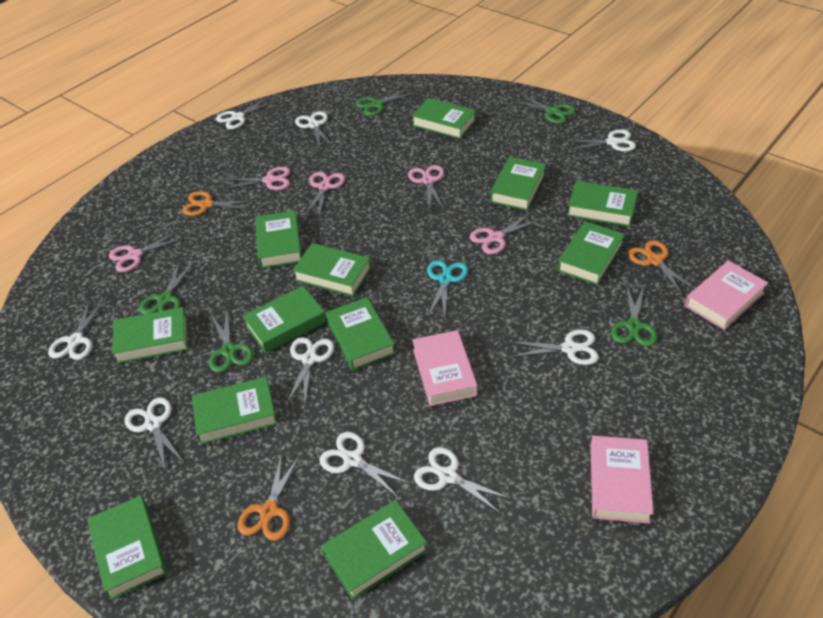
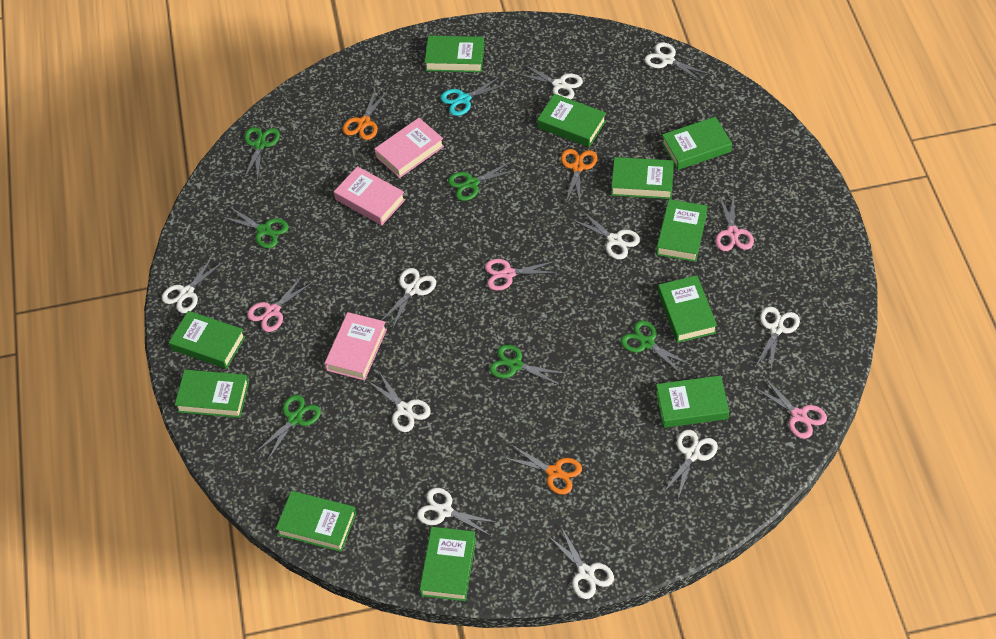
green book: 12 -> 11
green scissors: 5 -> 6
pink scissors: 5 -> 4
white scissors: 9 -> 10

